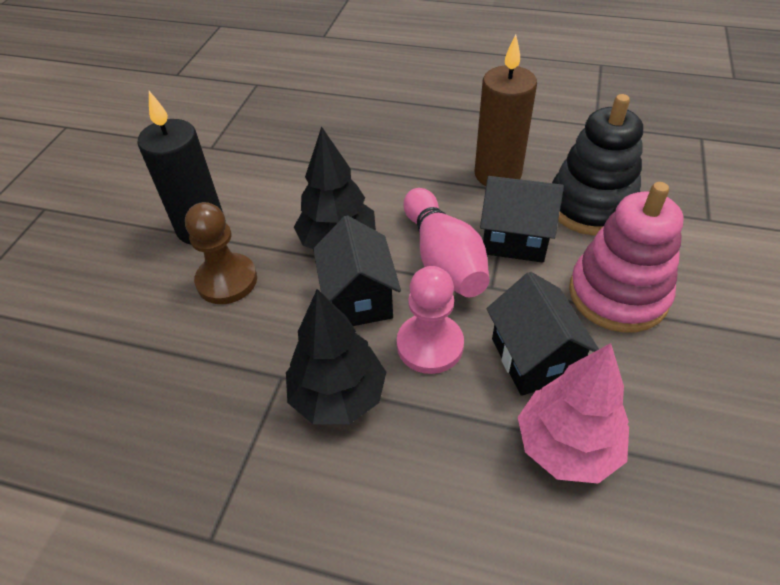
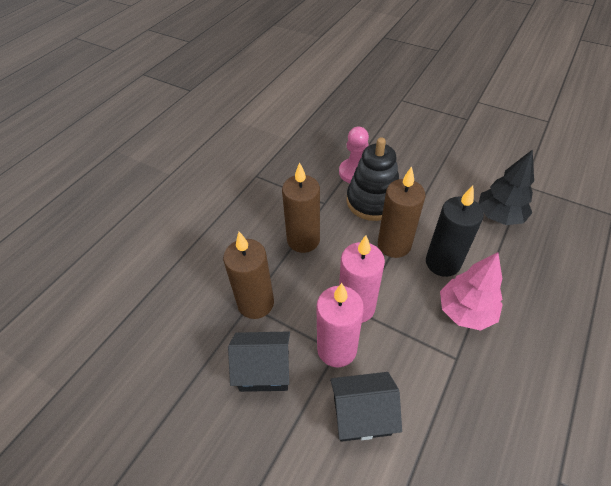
black house: 3 -> 2
black tree: 2 -> 1
brown candle: 1 -> 3
brown pawn: 1 -> 0
pink bowling pin: 1 -> 0
pink candle: 0 -> 2
pink stacking toy: 1 -> 0

